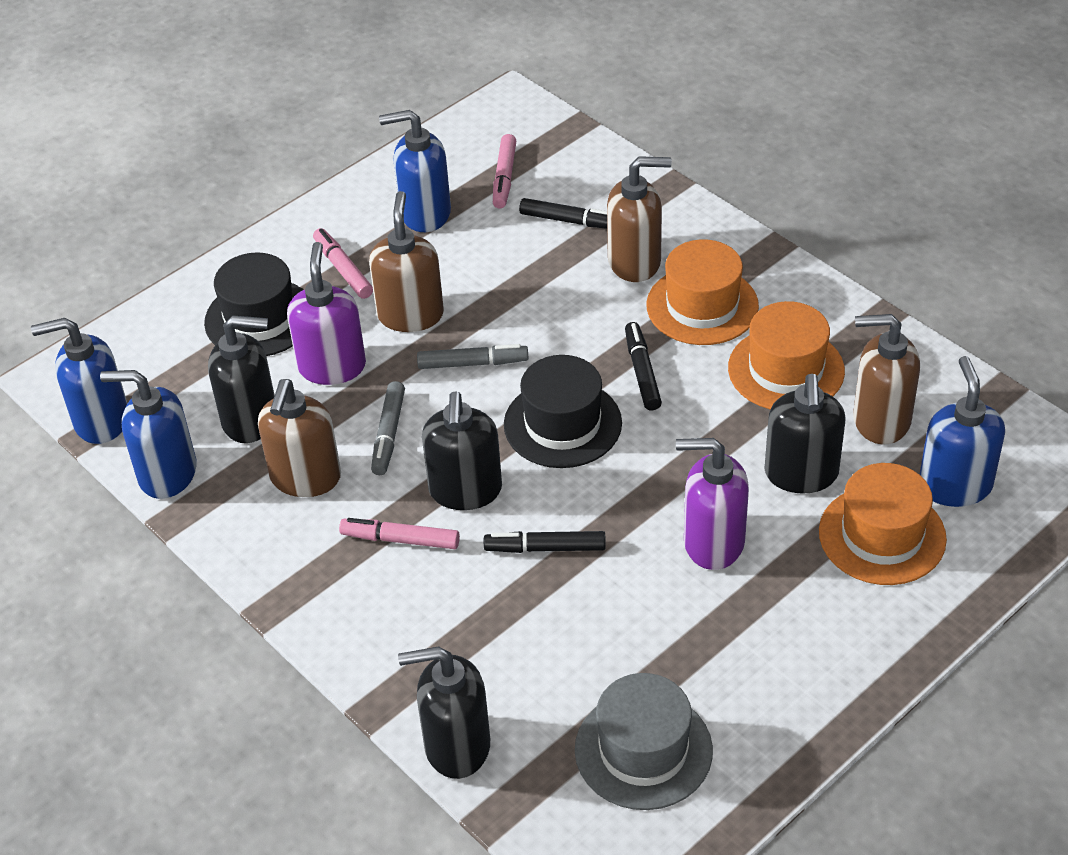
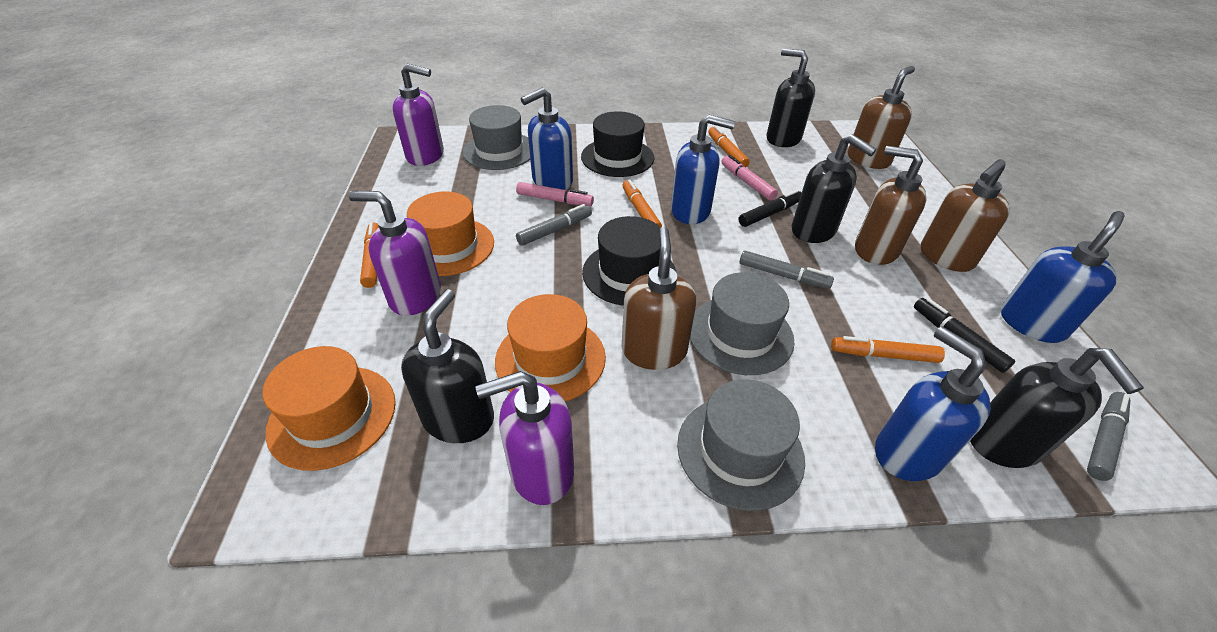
black marker: 3 -> 2
grey hat: 1 -> 3
grey marker: 2 -> 3
orange marker: 0 -> 4
pink marker: 3 -> 2
purple soap dispenser: 2 -> 3

